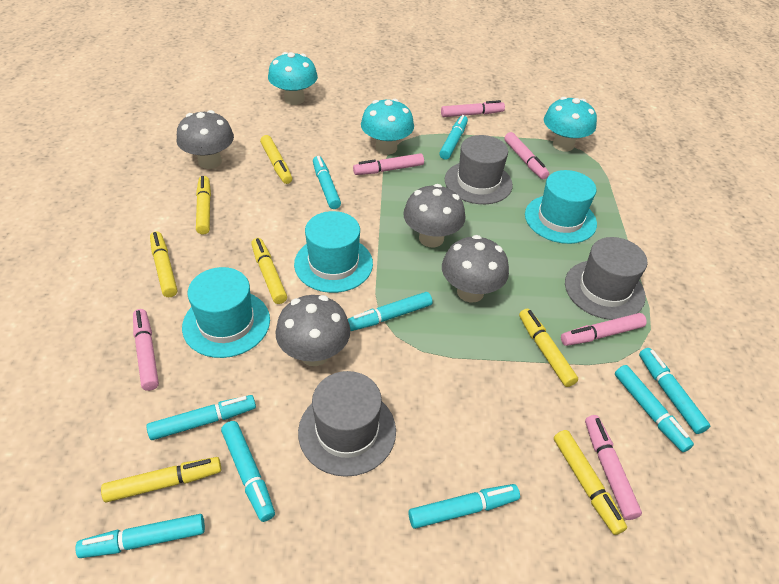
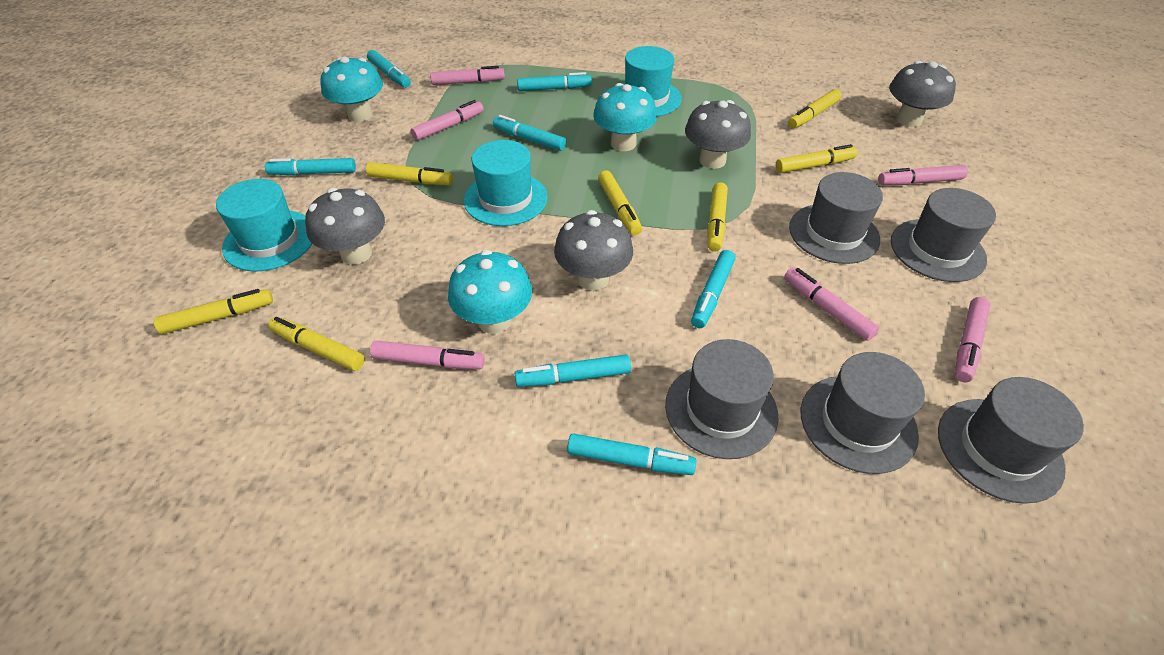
grey hat: 3 -> 5
turquoise marker: 9 -> 7

